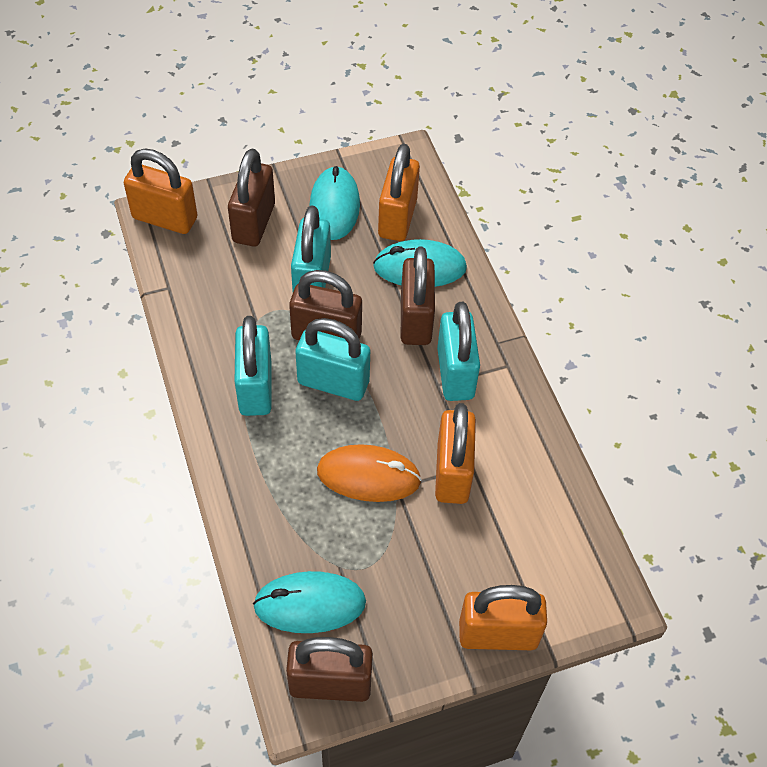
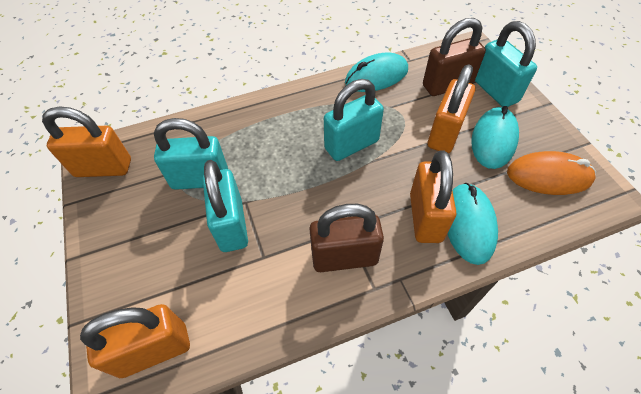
brown padlock: 4 -> 2

